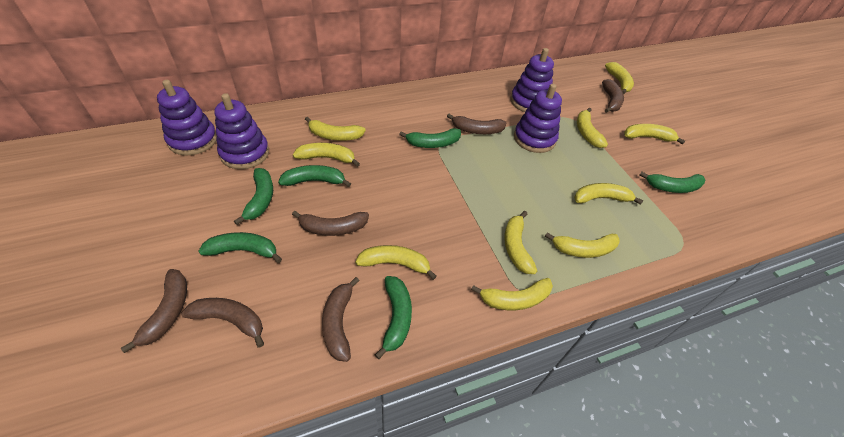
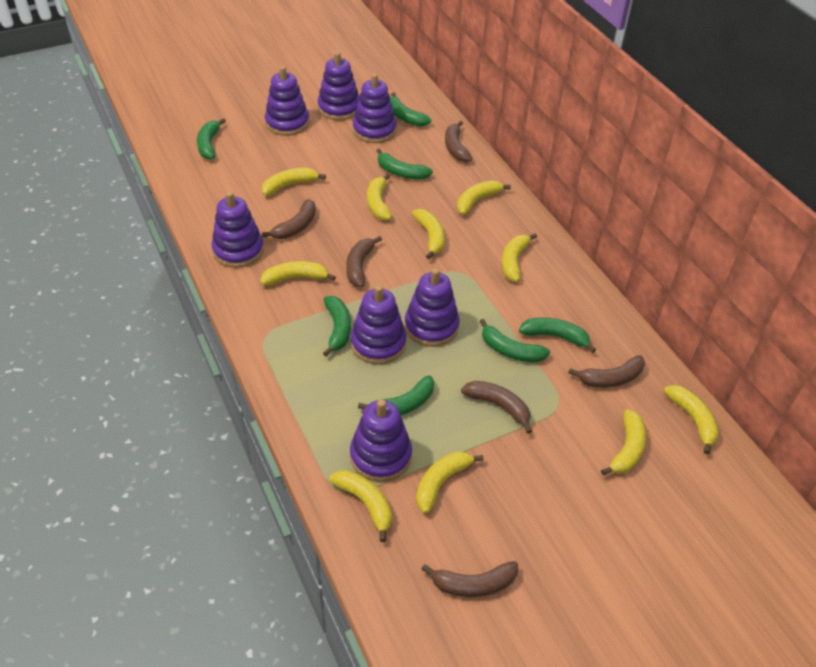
green banana: 6 -> 7
purple stacking toy: 4 -> 7

